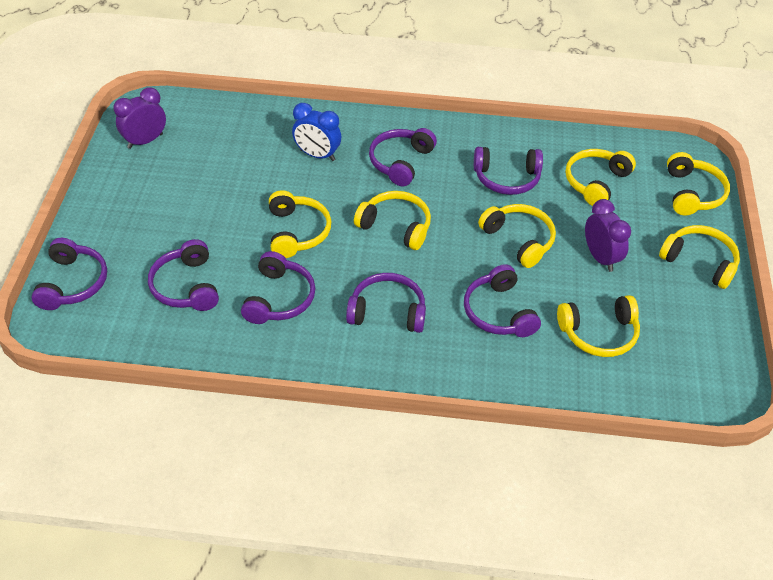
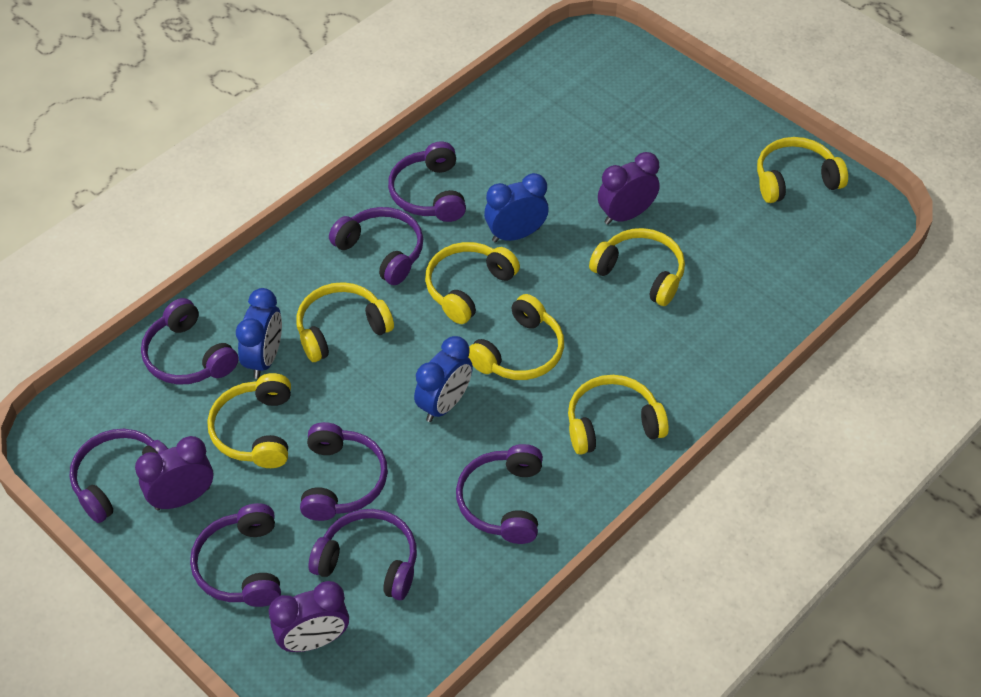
blue clock: 1 -> 3
purple clock: 2 -> 3
purple headphones: 7 -> 8

